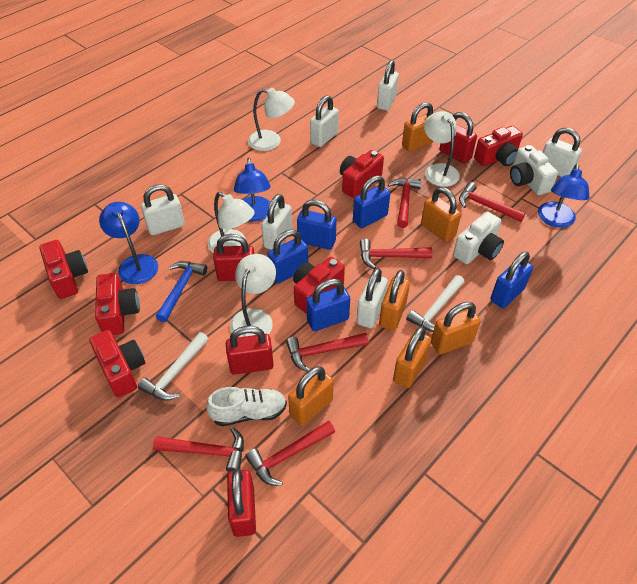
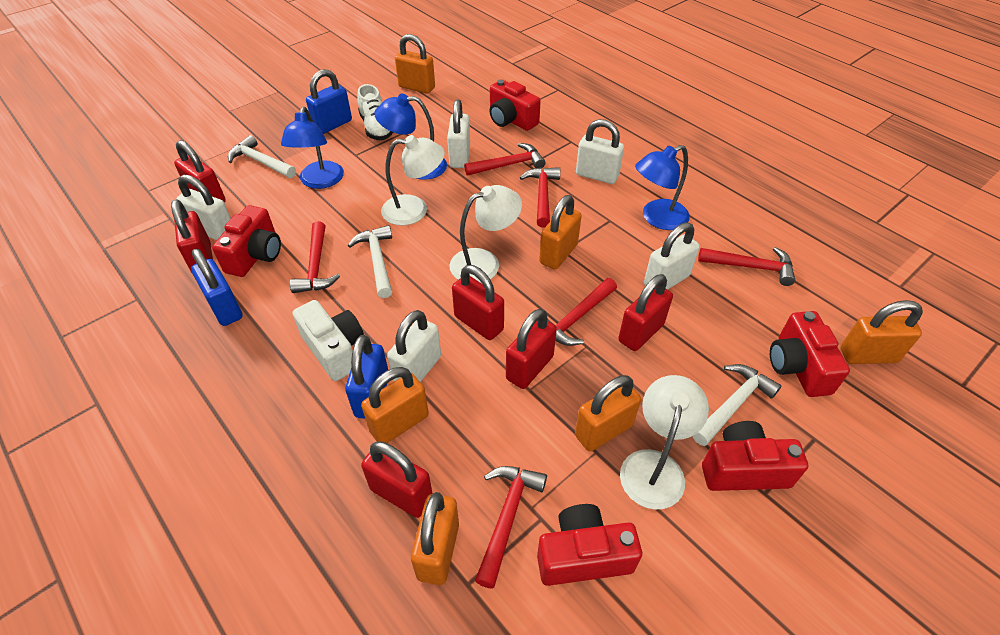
blue hammer: 1 -> 0
blue padlock: 5 -> 3
red camera: 6 -> 5
red padlock: 4 -> 6
white camera: 2 -> 1
white hammer: 2 -> 3
white lamp: 4 -> 3
white padlock: 6 -> 5

